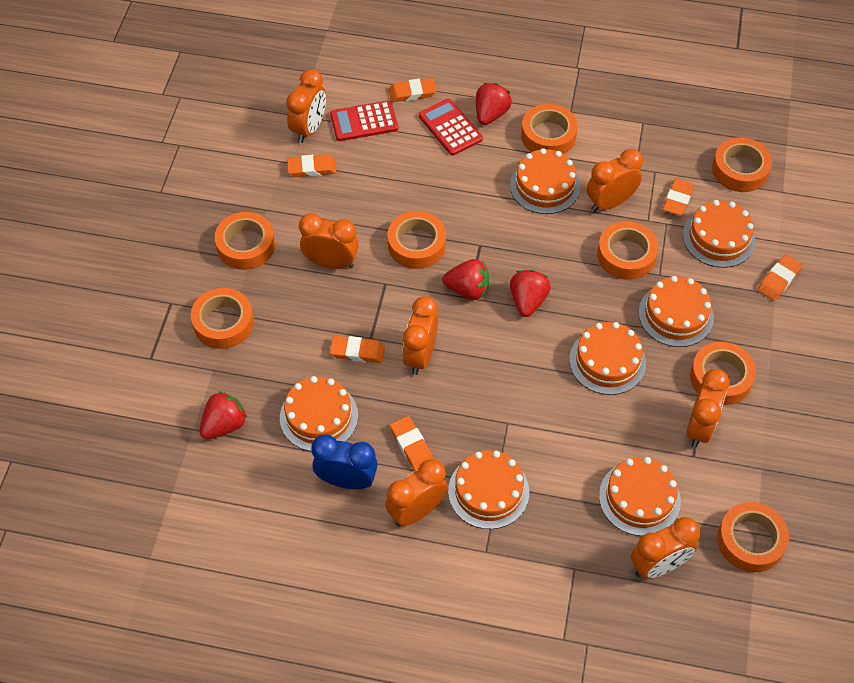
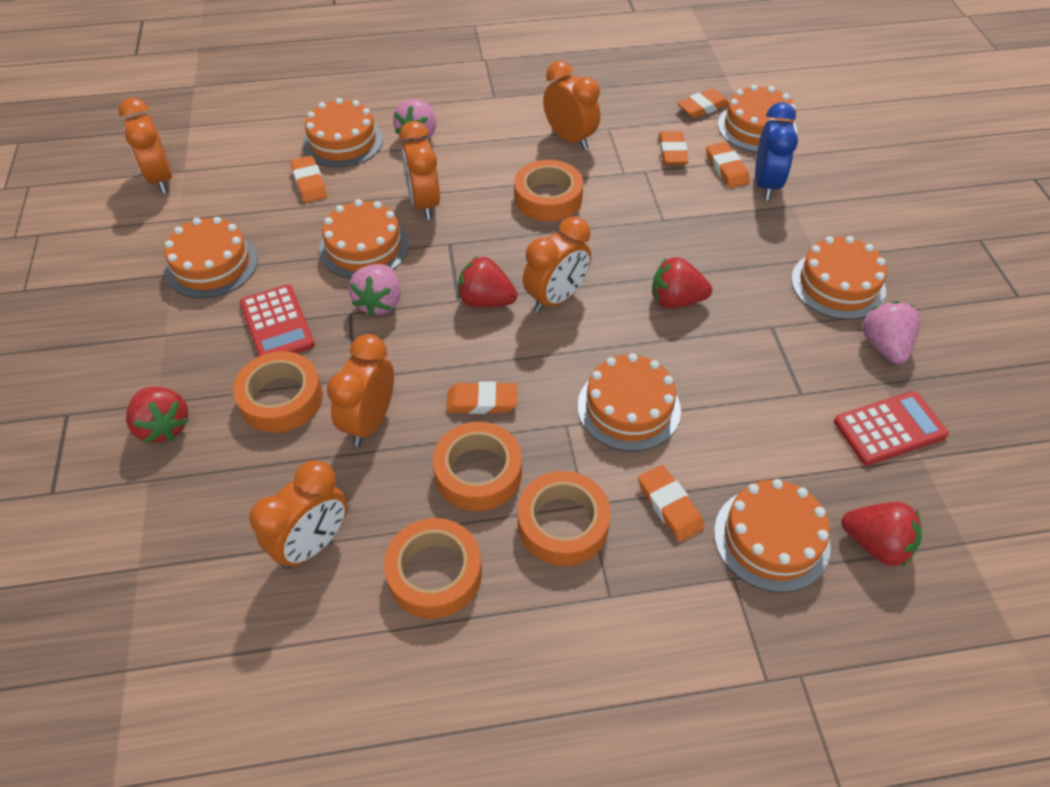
orange clock: 7 -> 6
orange tape: 8 -> 5
pink strawberry: 0 -> 3

